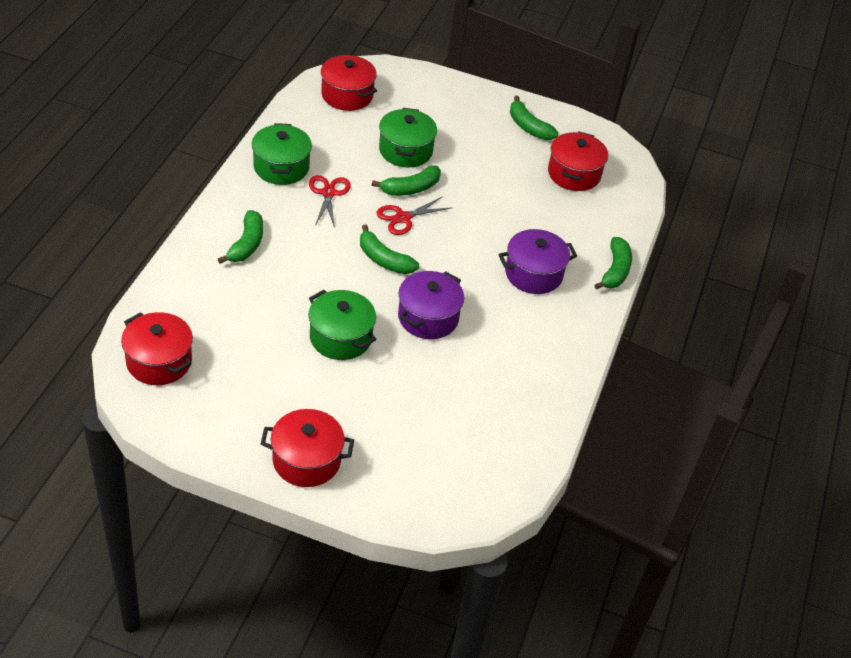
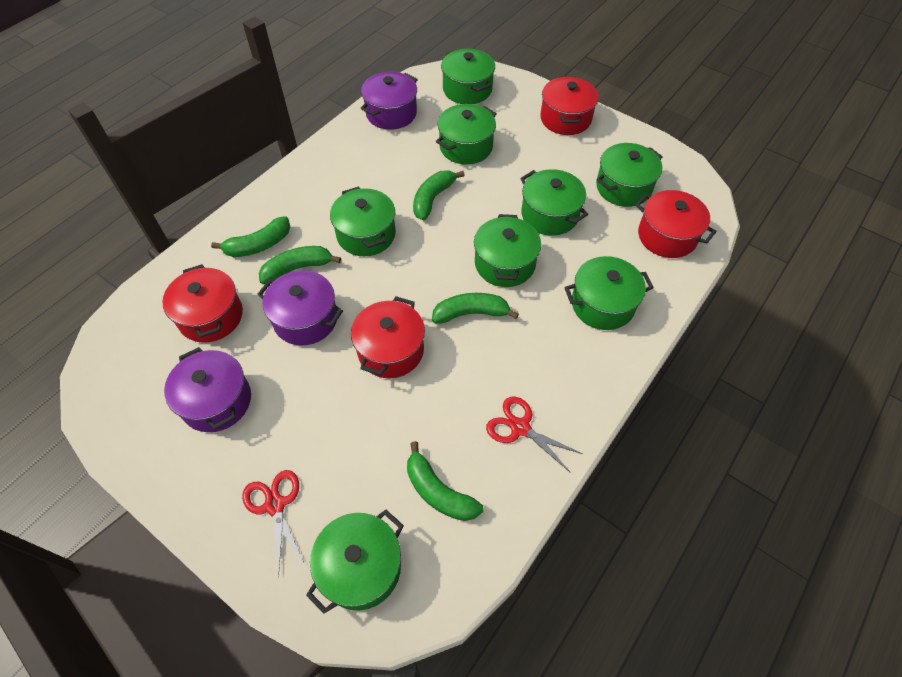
green pot: 3 -> 8
purple pot: 2 -> 3

